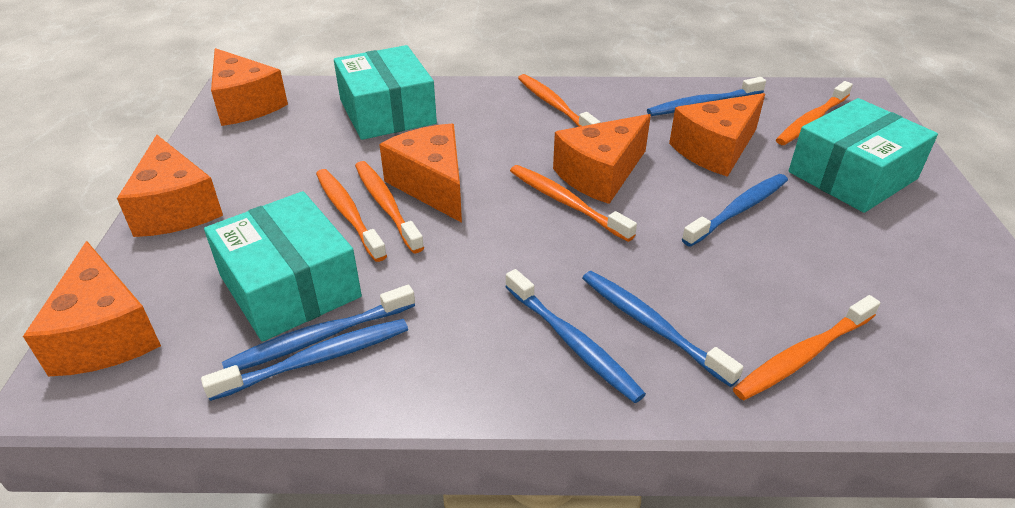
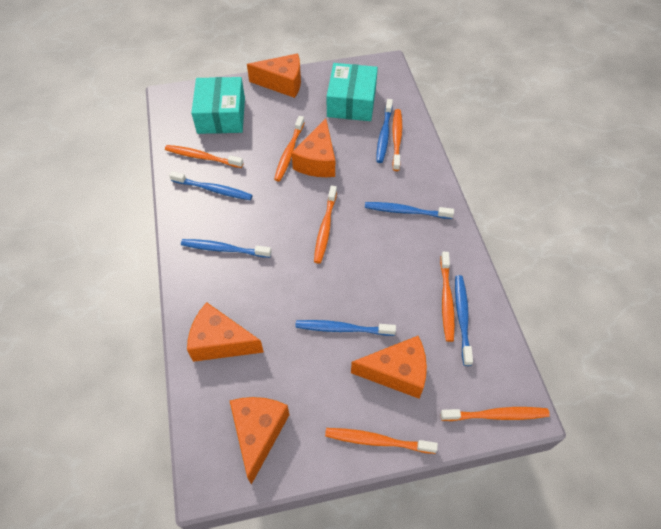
orange cheese: 6 -> 5
orange toothbrush: 6 -> 7
turquoise box: 3 -> 2

